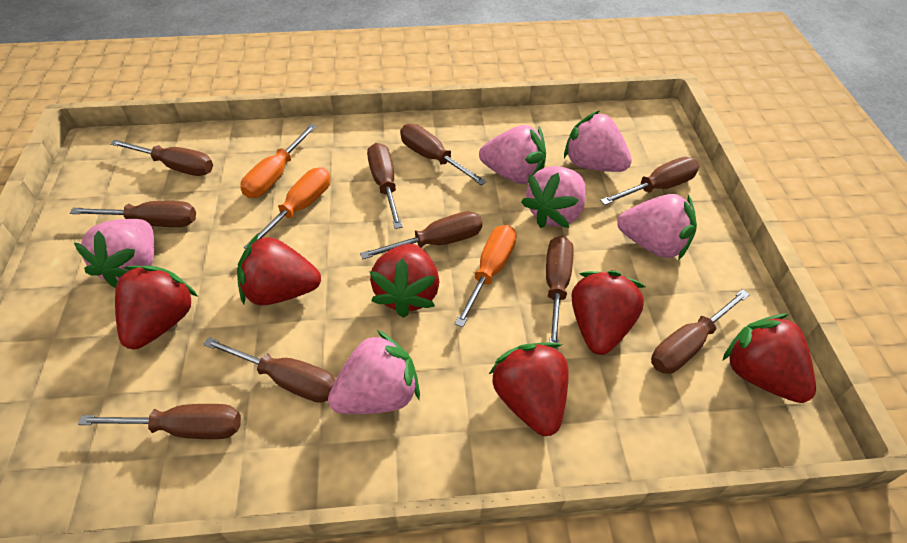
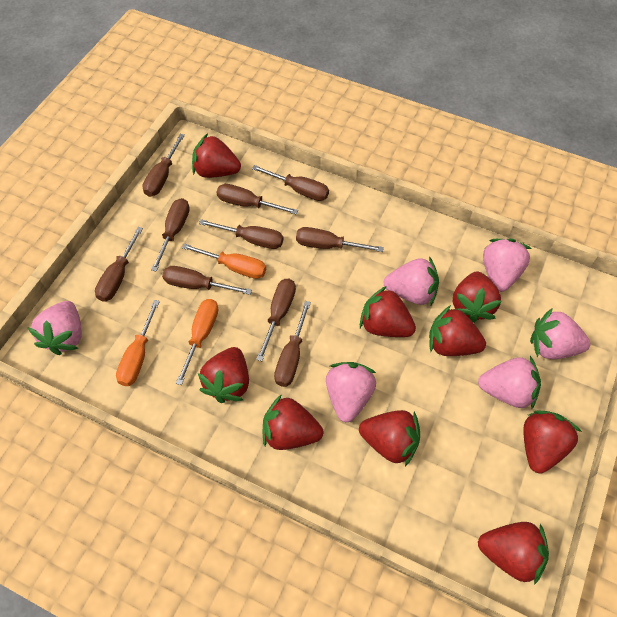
red strawberry: 6 -> 9

